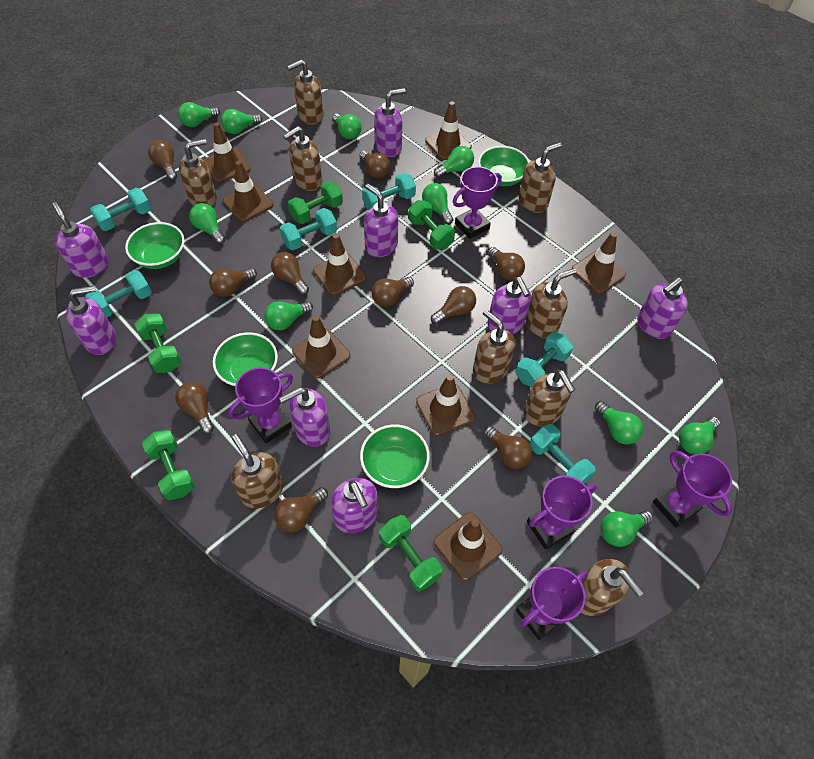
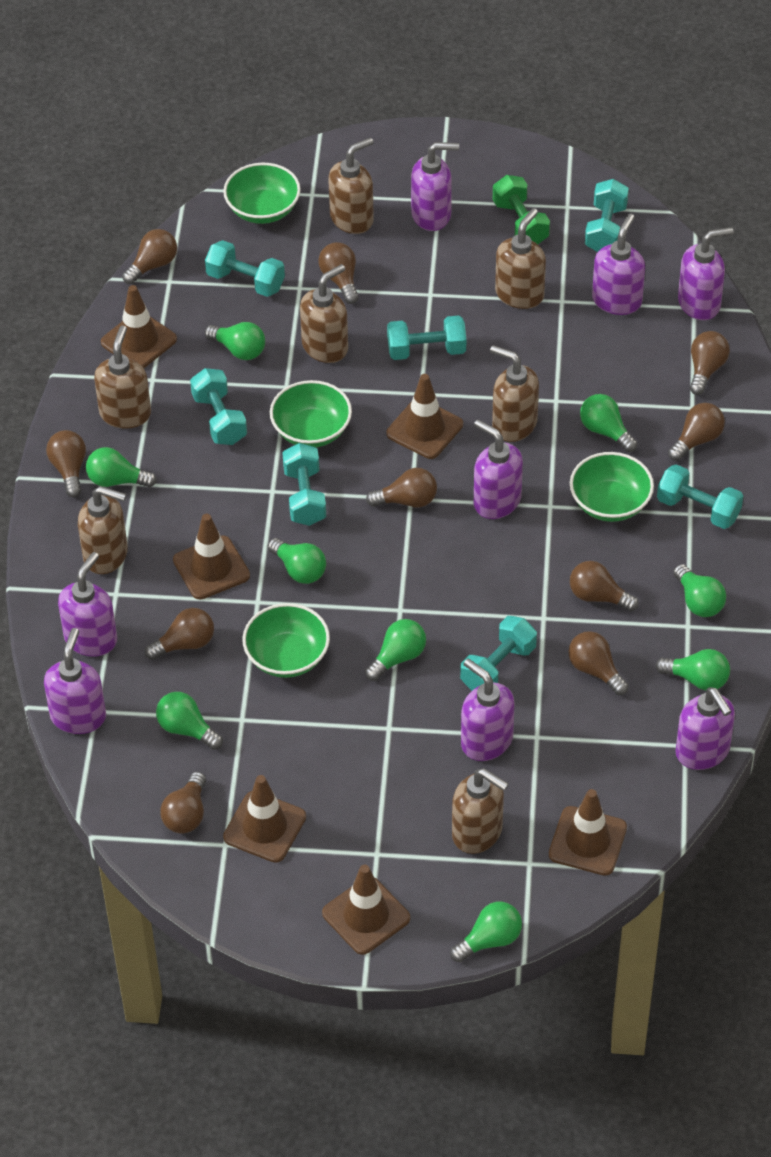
brown soap dispenser: 9 -> 7
brown traffic cone: 8 -> 6
green dumbbell: 5 -> 1
green light bulb: 10 -> 9
purple trophy: 5 -> 0
turquoise dumbbell: 6 -> 7

